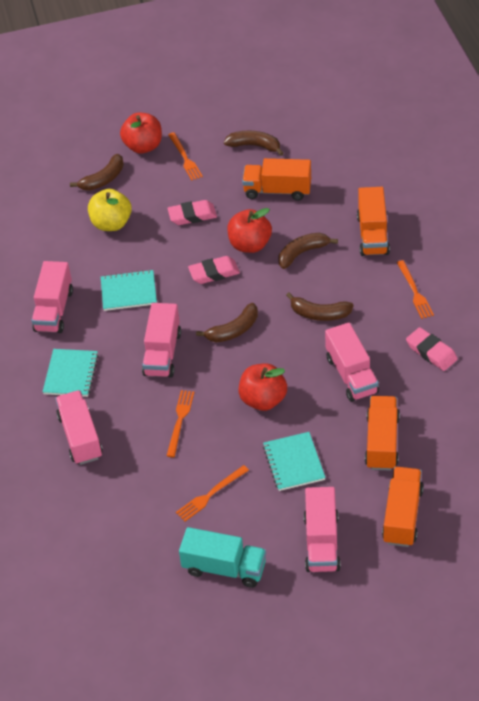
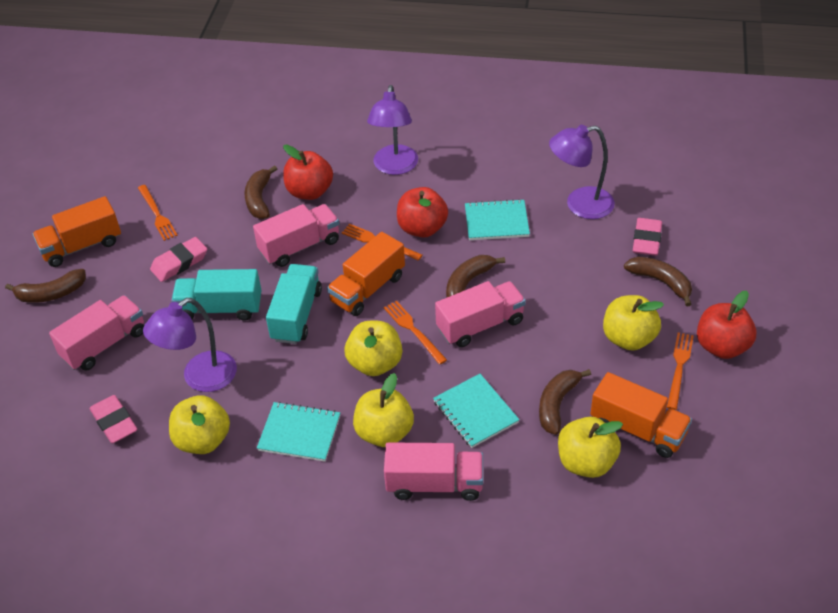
orange truck: 4 -> 3
pink truck: 5 -> 4
purple lamp: 0 -> 3
turquoise truck: 1 -> 2
yellow apple: 1 -> 5

